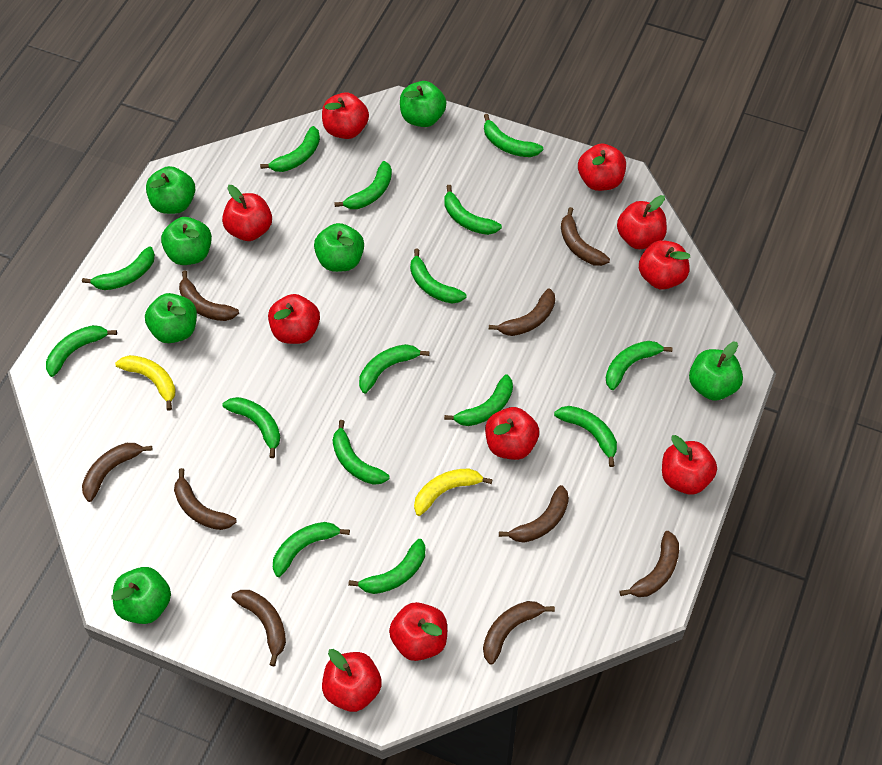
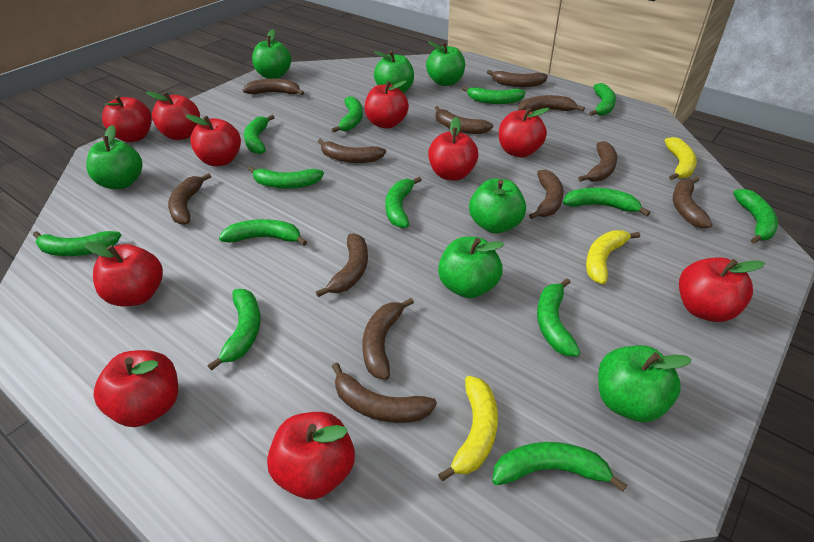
brown banana: 9 -> 12
green banana: 15 -> 13
yellow banana: 2 -> 3

